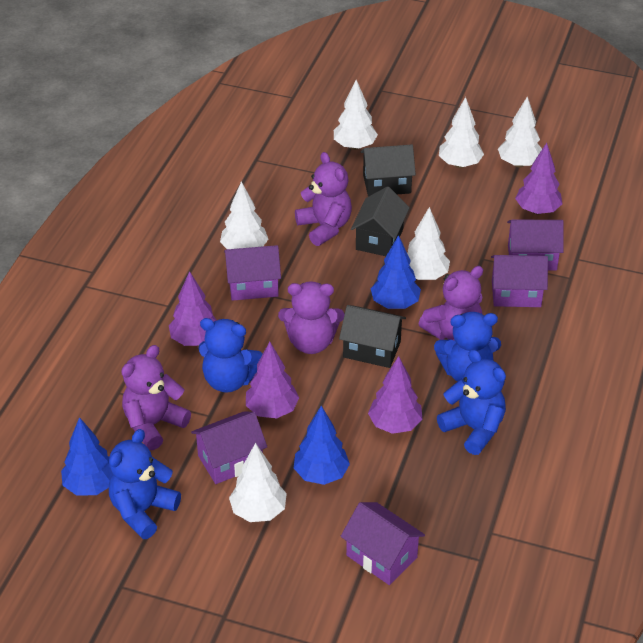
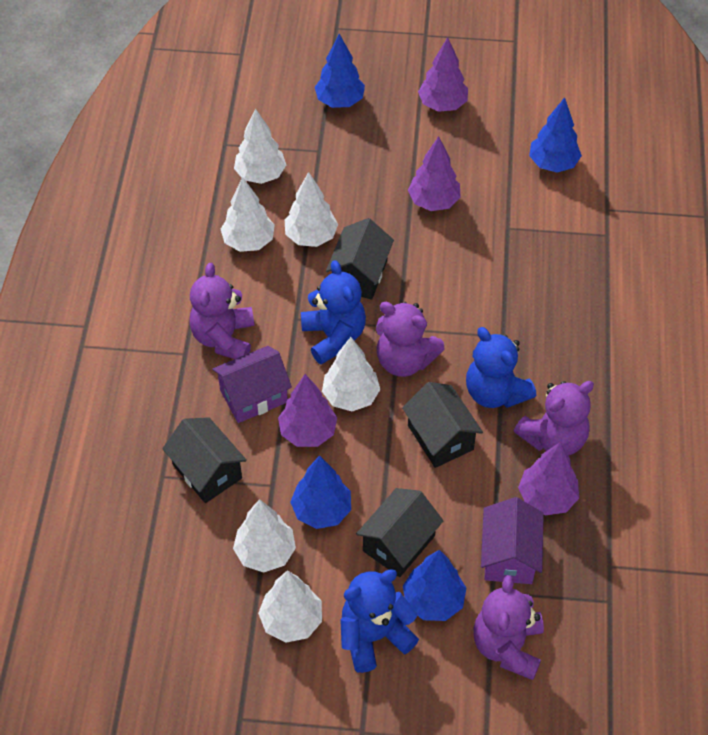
black house: 3 -> 4
blue teddy bear: 4 -> 3
blue tree: 3 -> 4
purple house: 5 -> 2

